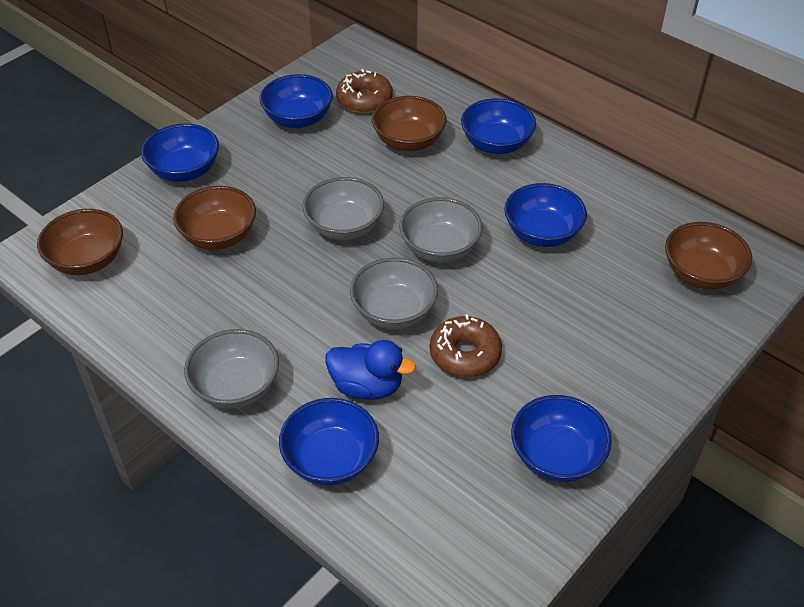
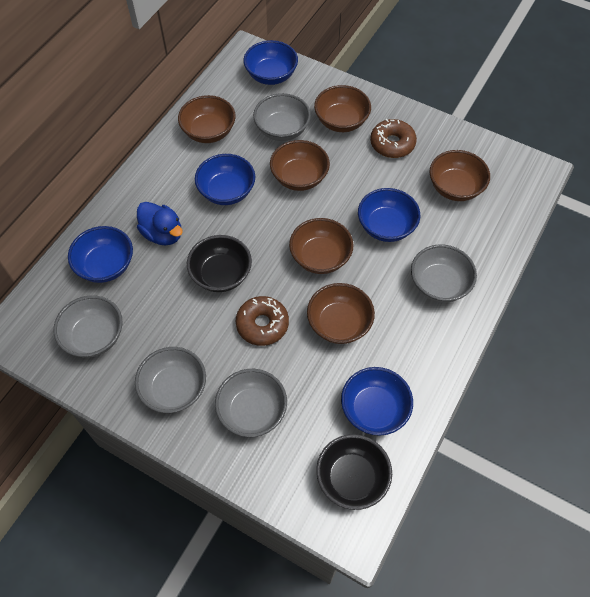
black bowl: 0 -> 2
blue bowl: 6 -> 5
brown bowl: 4 -> 6
grey bowl: 4 -> 5

